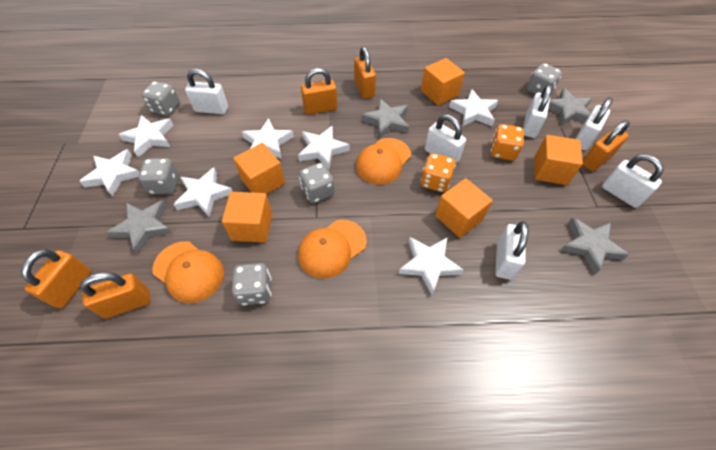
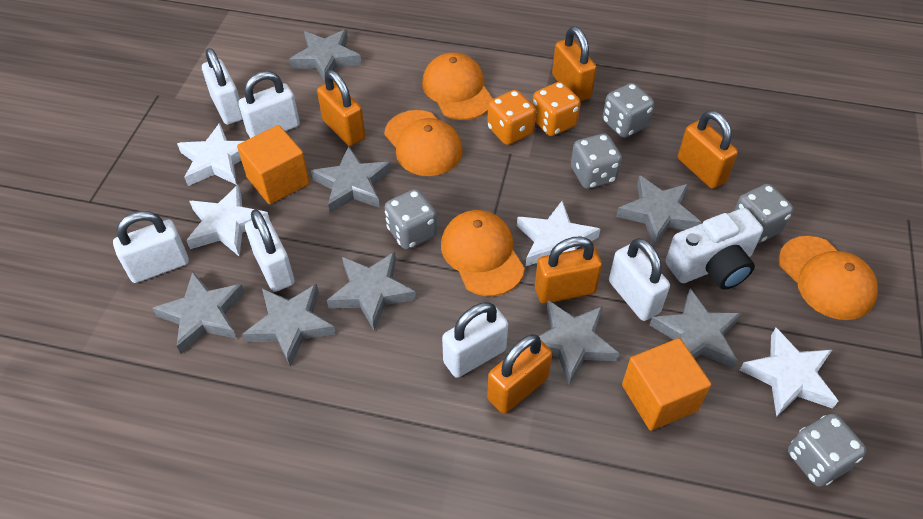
grey star: 4 -> 8
orange cap: 3 -> 4
orange cube: 5 -> 2
white camera: 0 -> 1
white star: 7 -> 4

